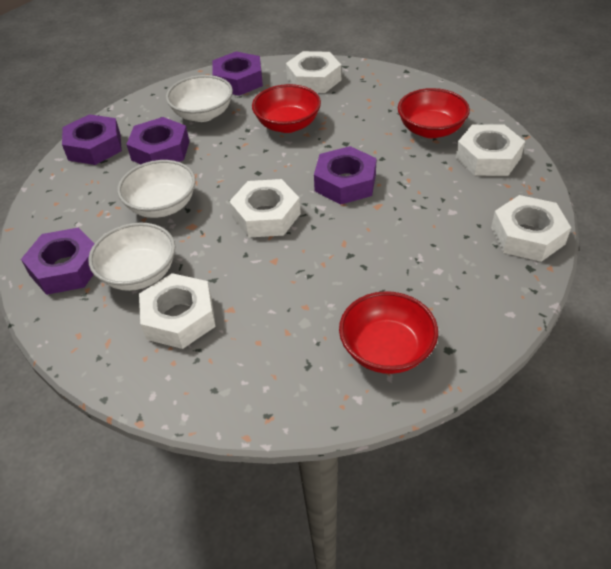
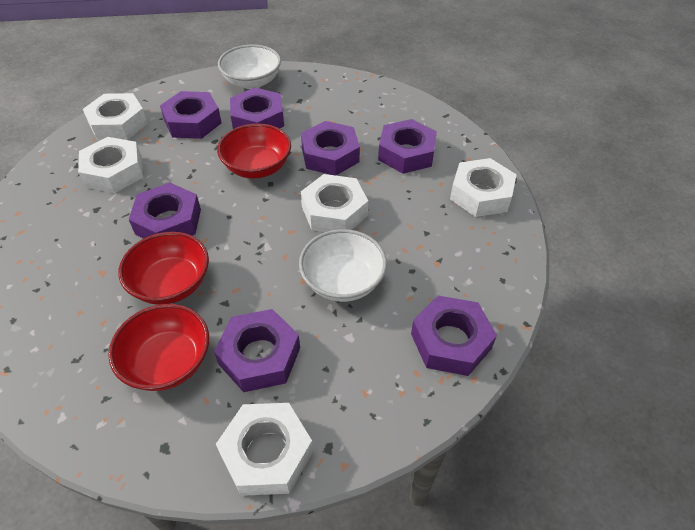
purple nut: 5 -> 7
white bowl: 3 -> 2

